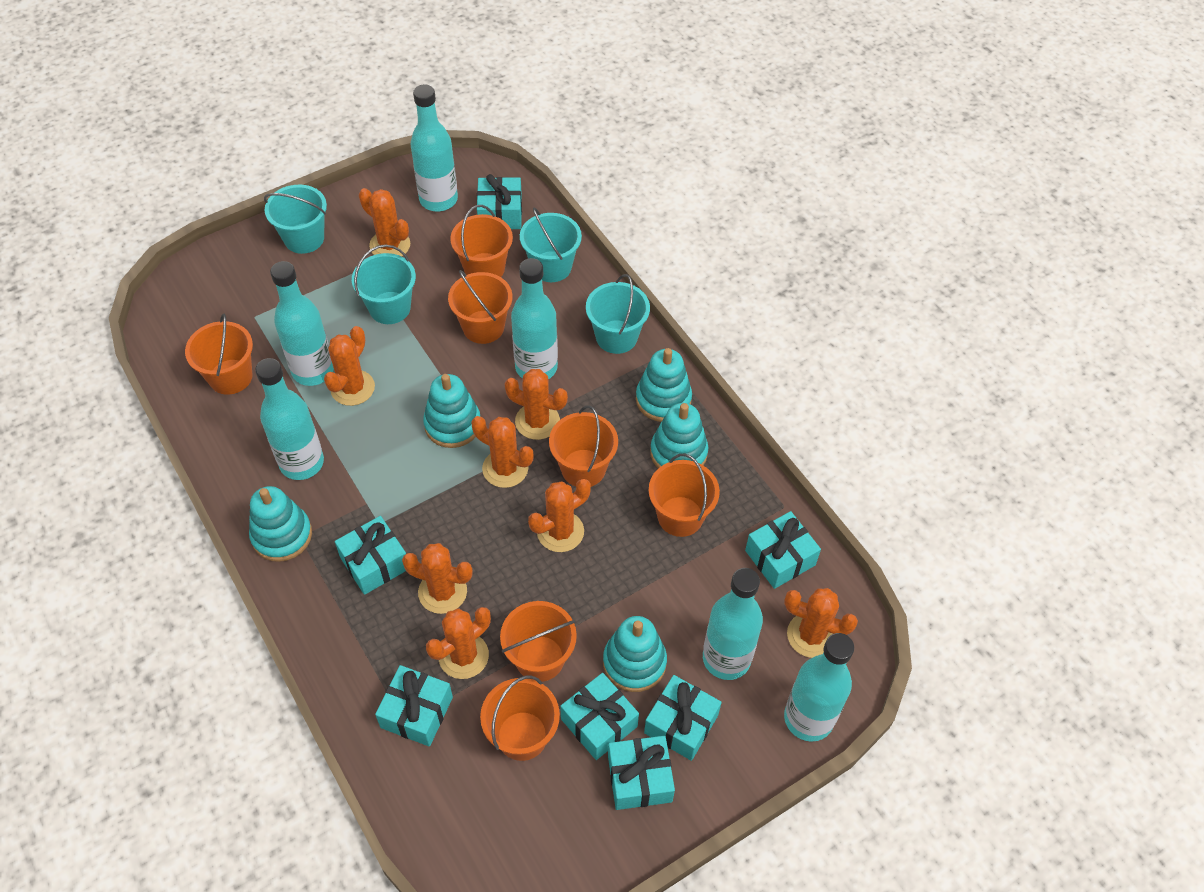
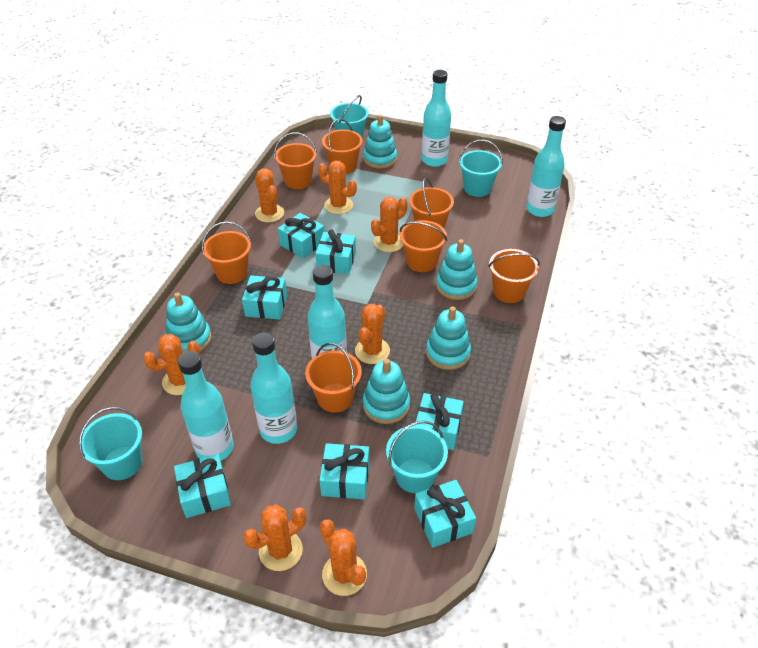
orange cactus: 8 -> 7
turquoise bottle: 6 -> 5

